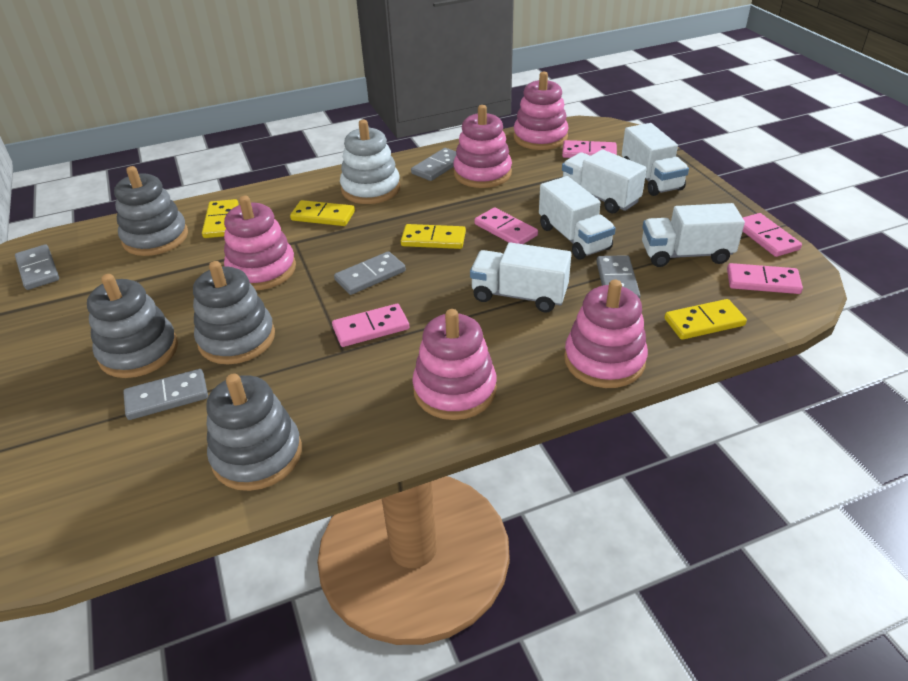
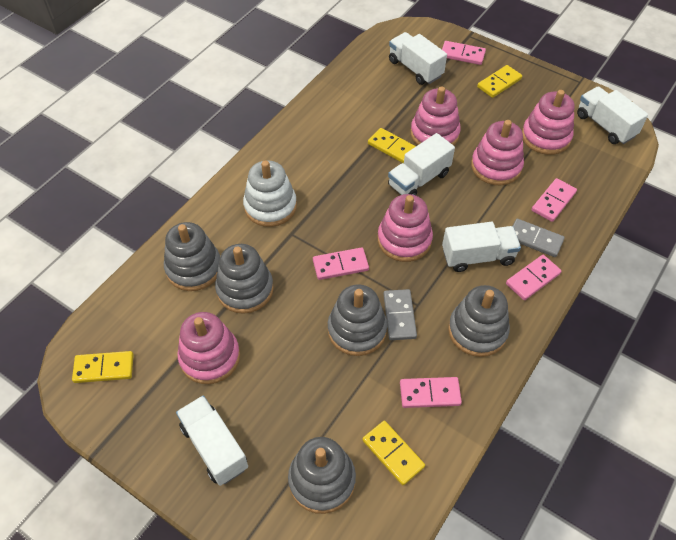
grey domino: 5 -> 2
grey stacking toy: 4 -> 5

